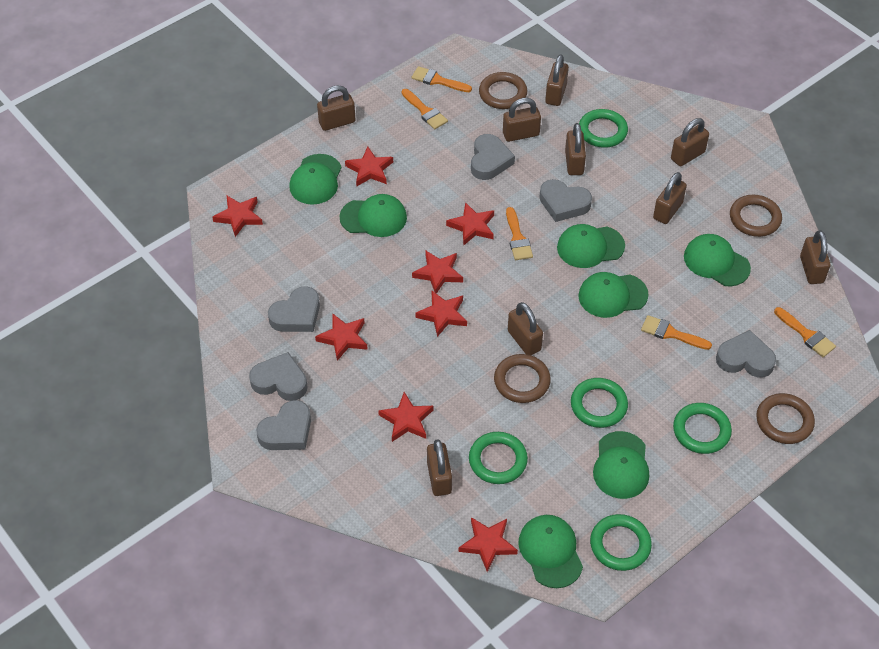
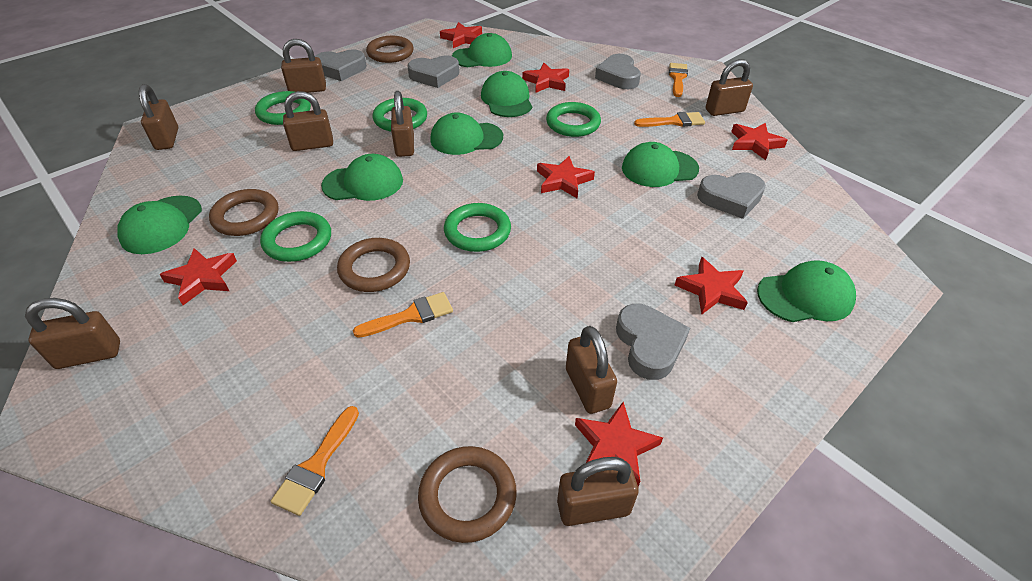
brown padlock: 9 -> 8
grey heart: 6 -> 5
orange brush: 5 -> 4
red star: 8 -> 7

